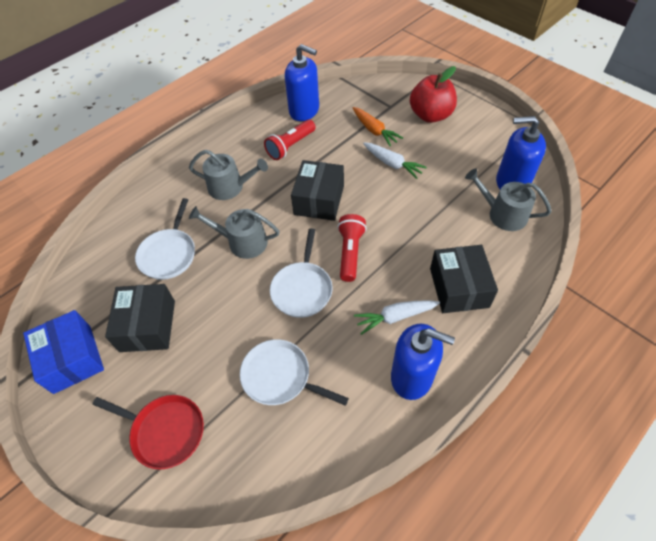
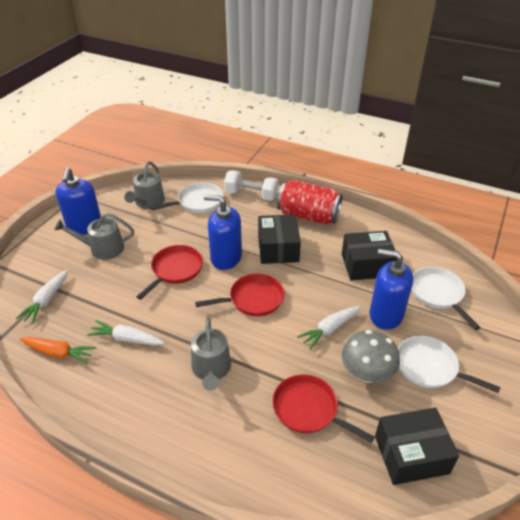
blue box: 1 -> 0
grey mushroom: 0 -> 1
red apple: 1 -> 0
red can: 0 -> 1
red flashlight: 2 -> 0
red pan: 1 -> 3
white carrot: 2 -> 3
white dumbbell: 0 -> 1

